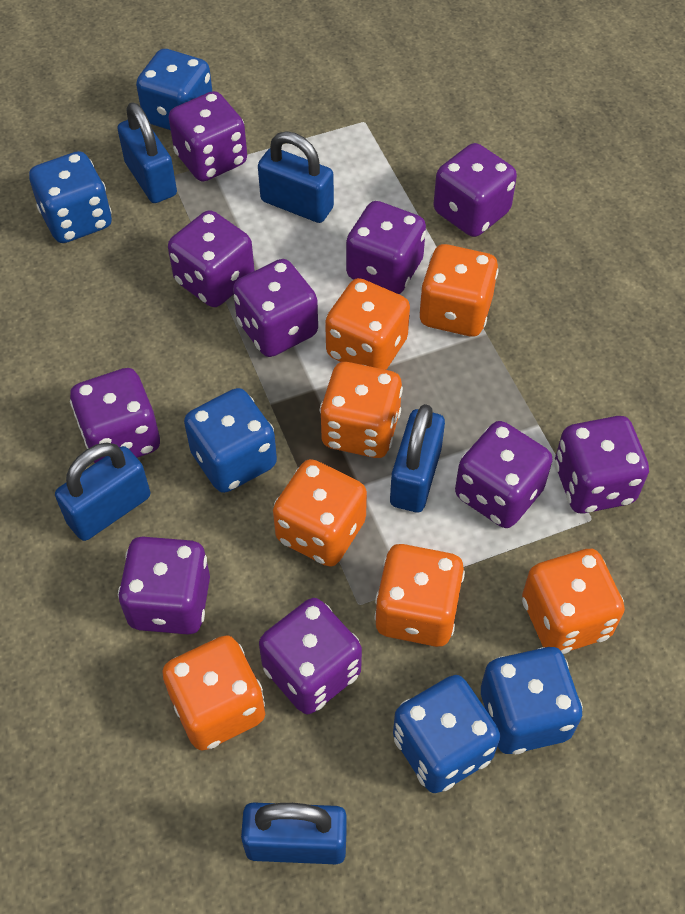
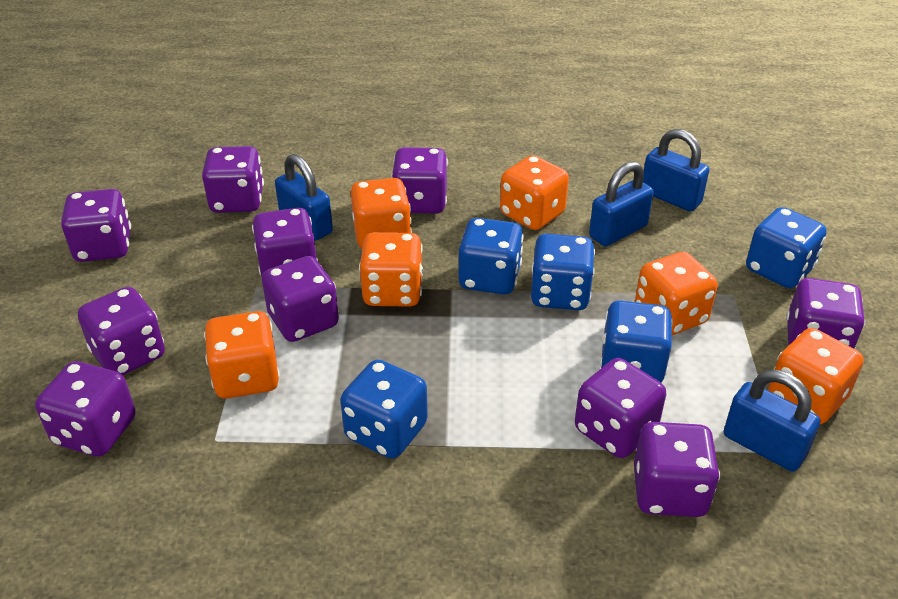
blue padlock: 5 -> 4
orange dice: 7 -> 6

